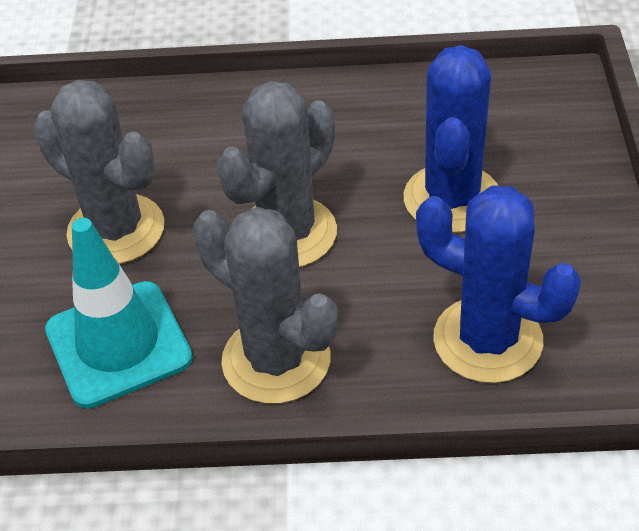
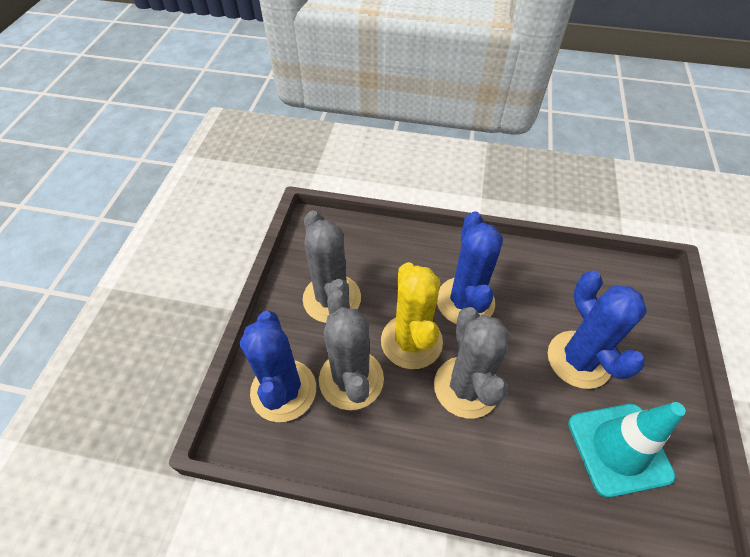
blue cactus: 2 -> 3
yellow cactus: 0 -> 1

